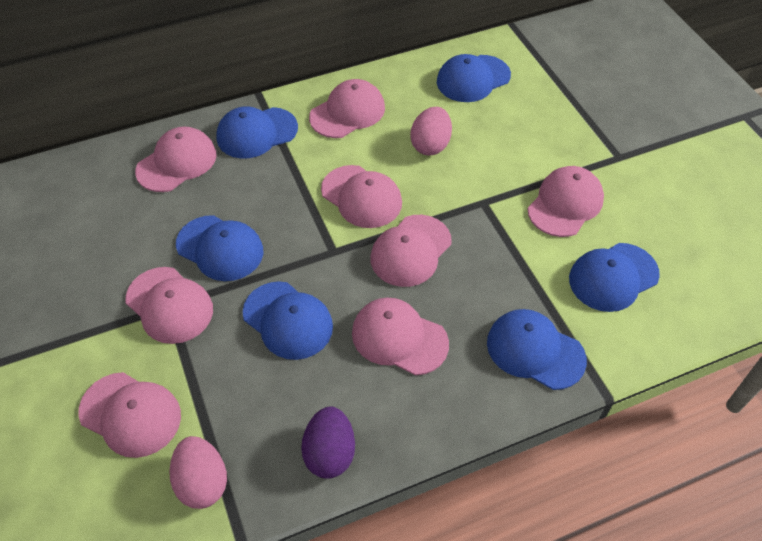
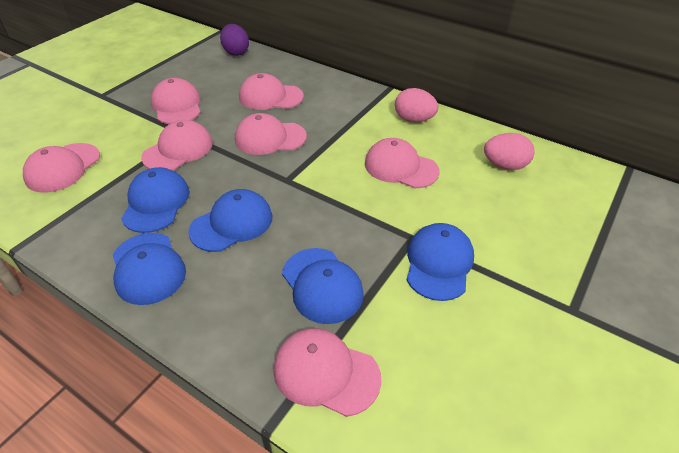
blue cap: 6 -> 5
pink cap: 8 -> 7

